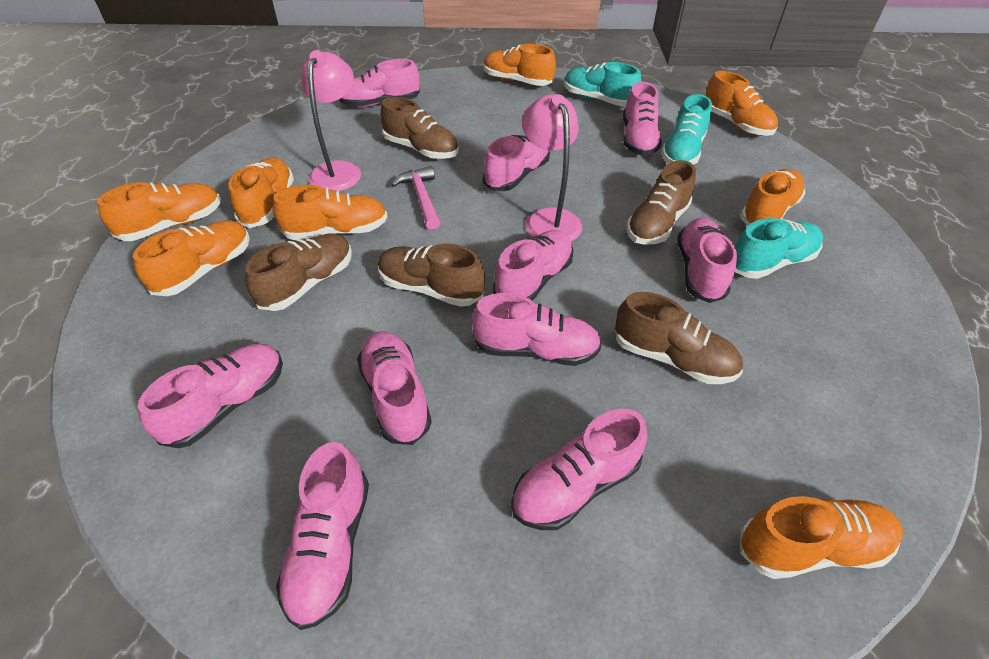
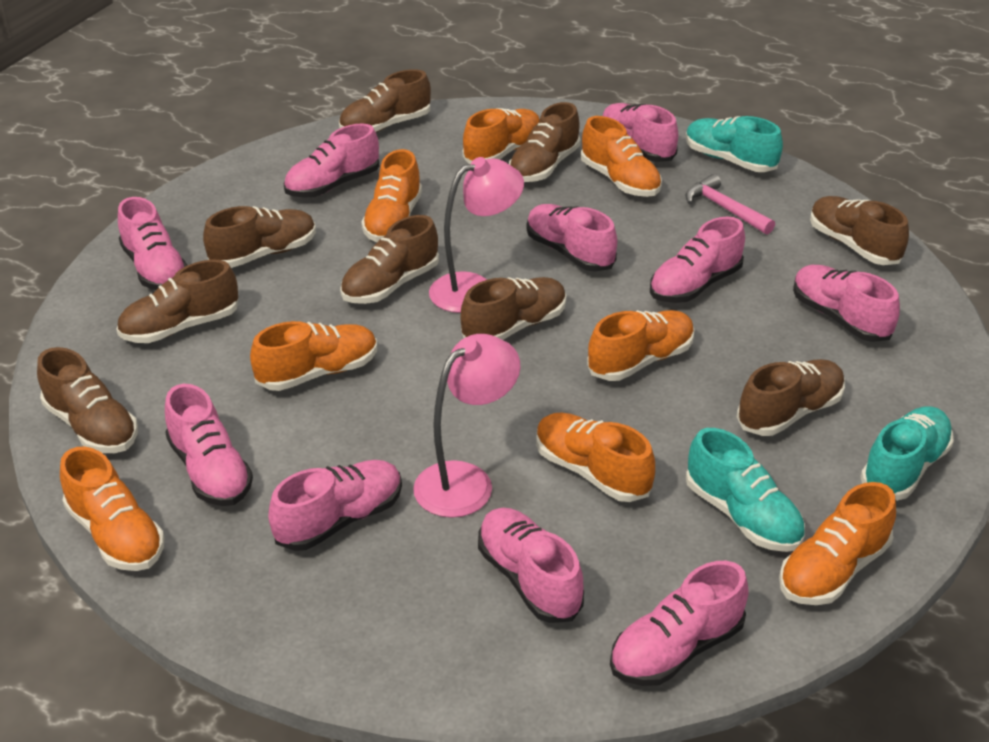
brown shoe: 5 -> 9

